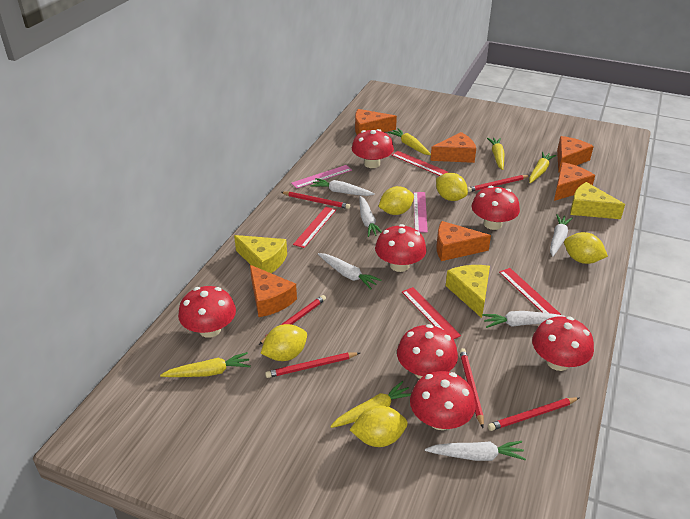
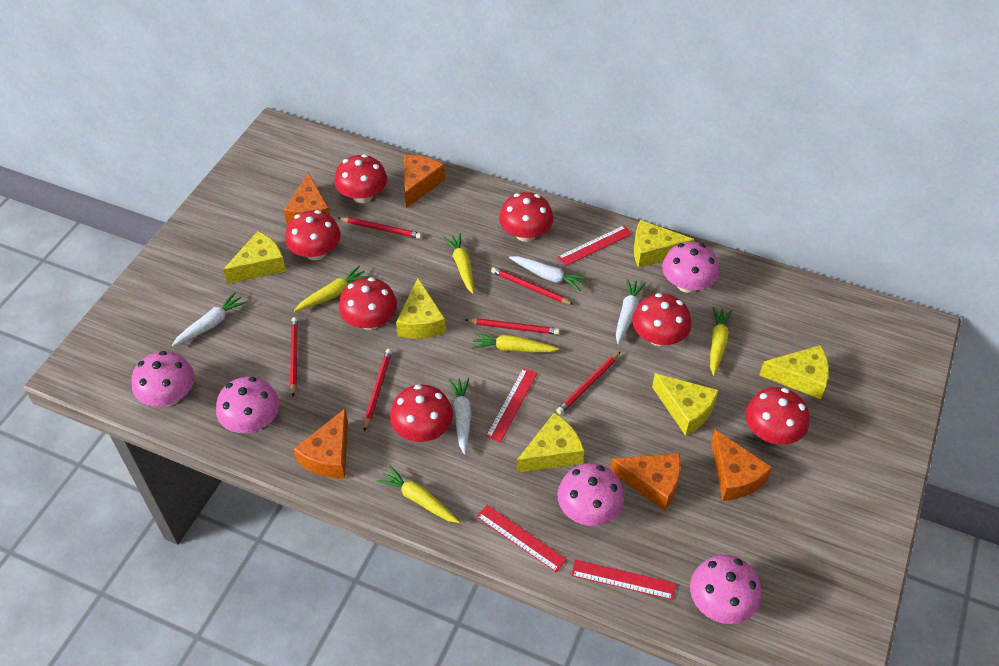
orange cheese: 6 -> 5
pink mushroom: 0 -> 5
pink ruler: 2 -> 0
white carrot: 6 -> 4
yellow cheese: 3 -> 6
yellow lemon: 5 -> 0

